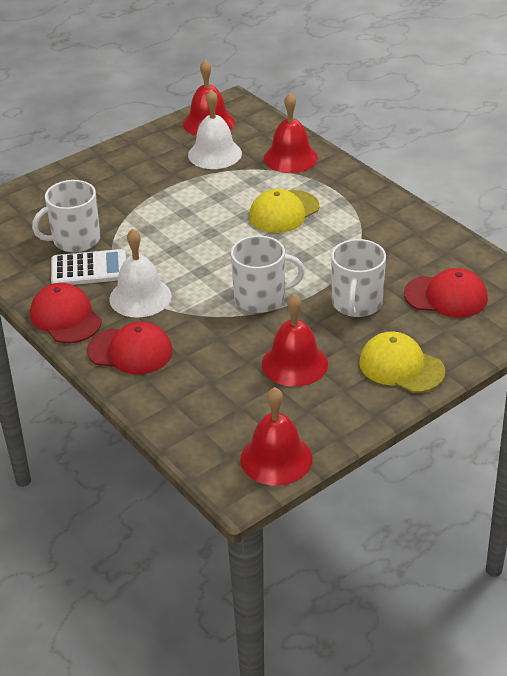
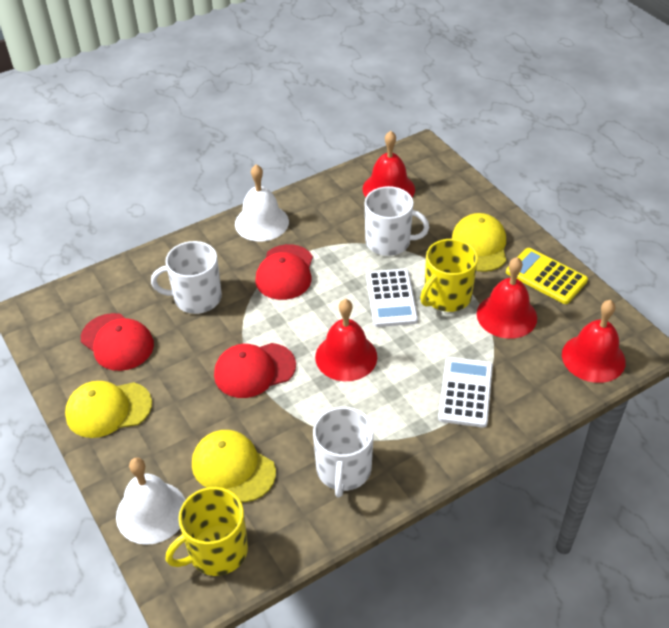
white calculator: 1 -> 2
yellow calculator: 0 -> 1
yellow cap: 2 -> 3
yellow mug: 0 -> 2

